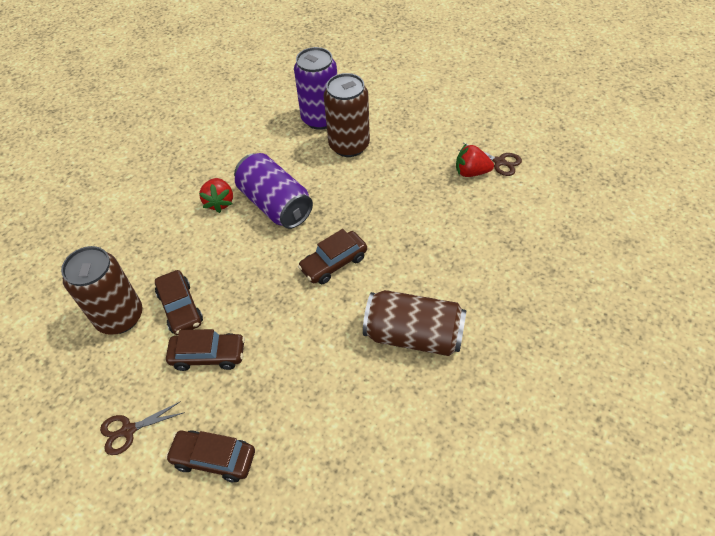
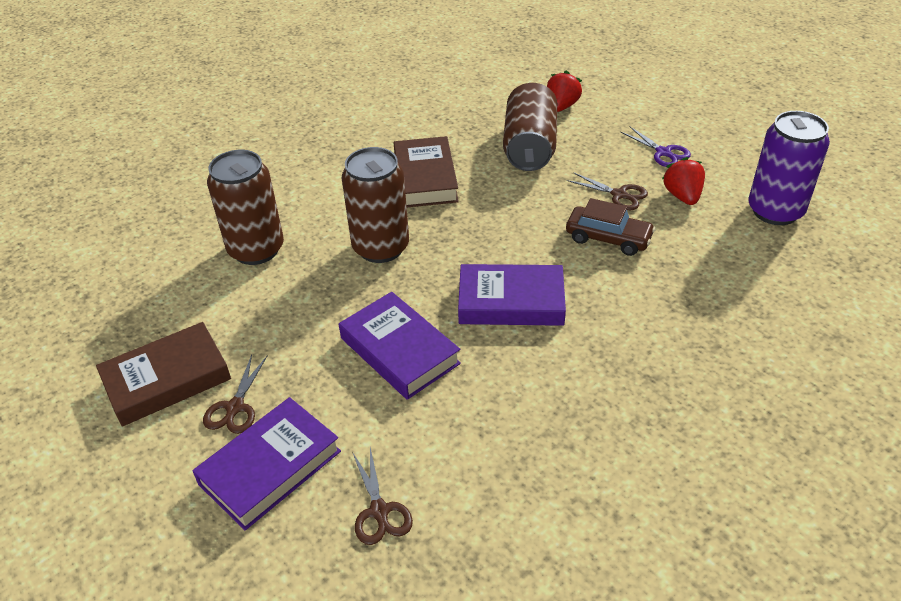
brown book: 0 -> 2
brown car: 4 -> 1
brown scissors: 2 -> 3
purple book: 0 -> 3
purple can: 2 -> 1
purple scissors: 0 -> 1

